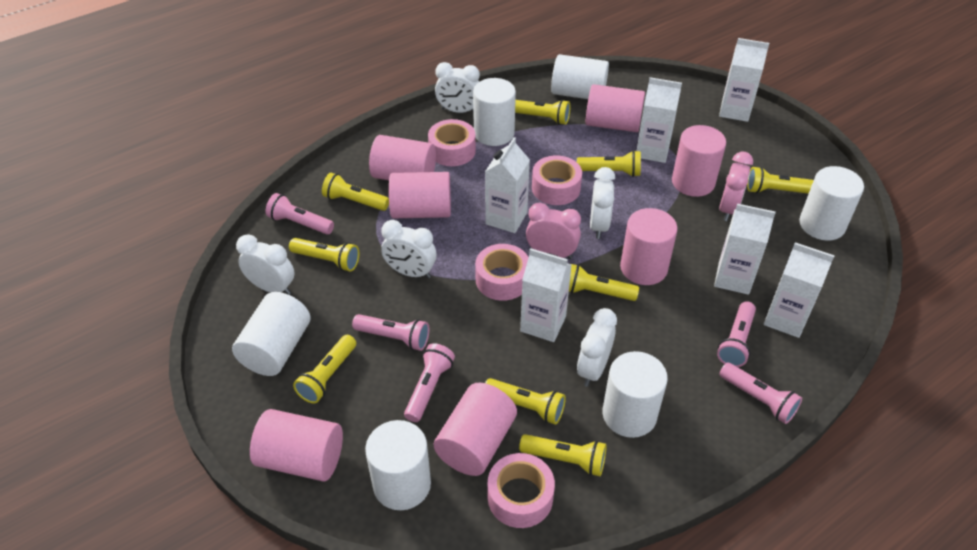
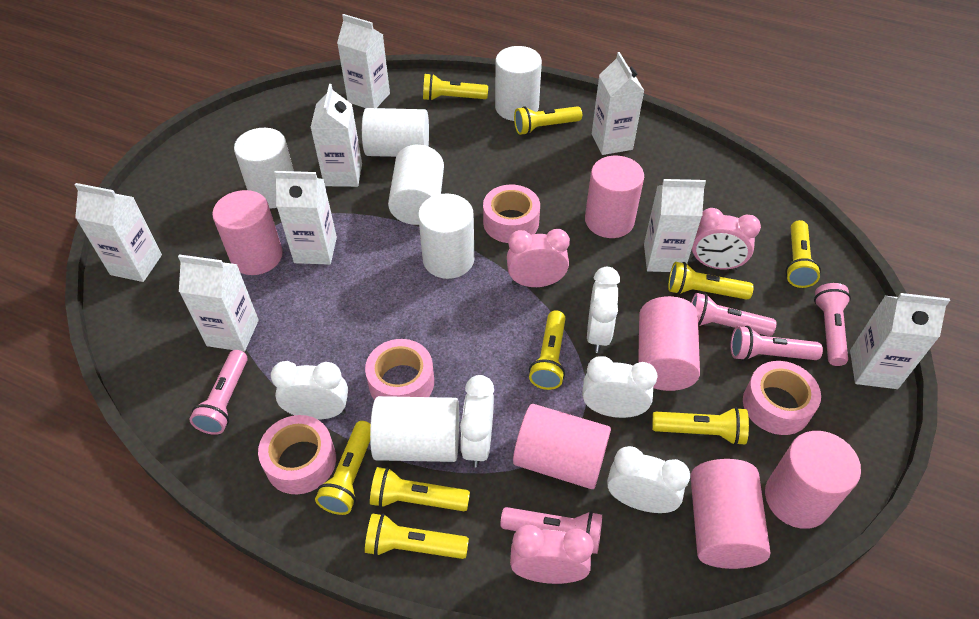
pink clock: 2 -> 3
pink cylinder: 7 -> 6
white carton: 6 -> 8

